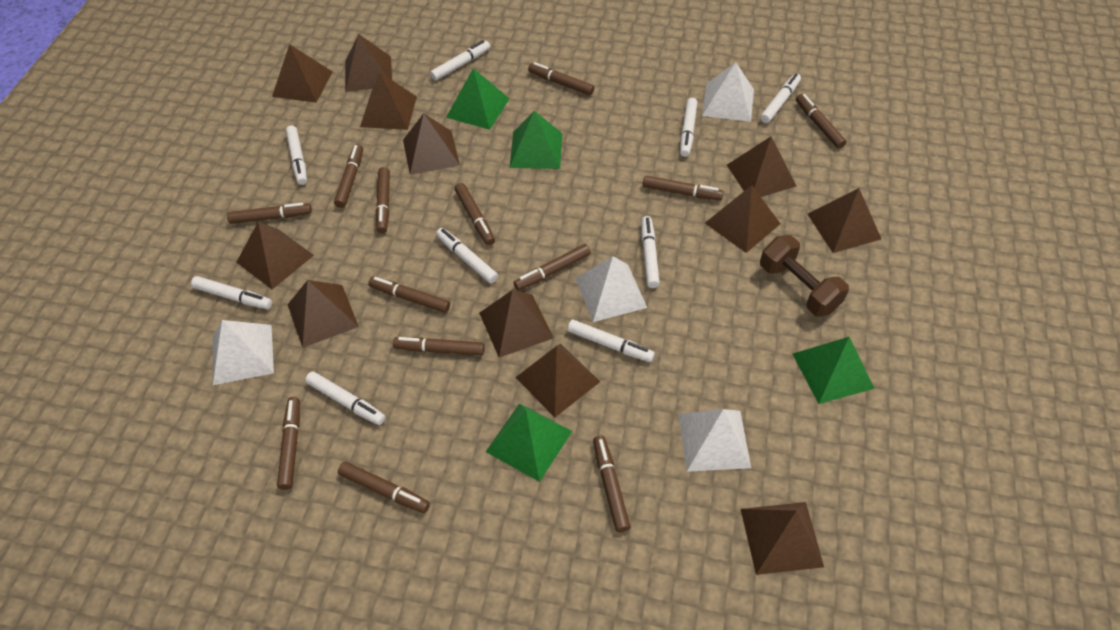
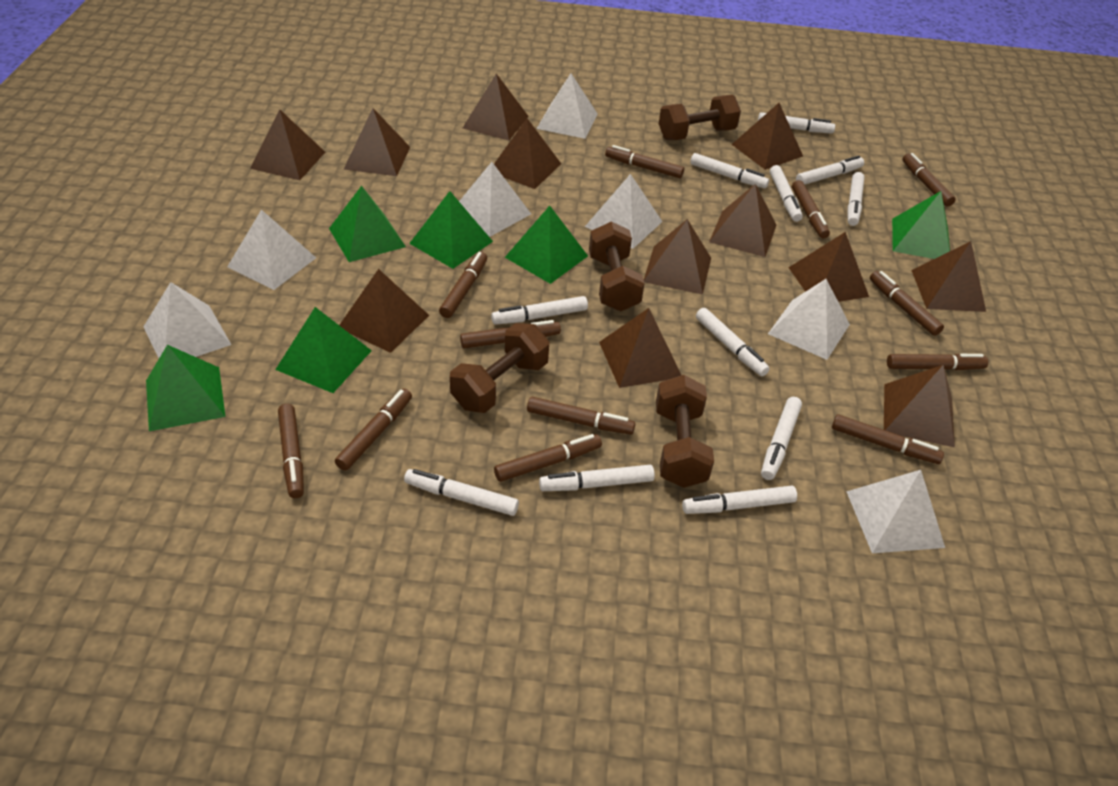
brown dumbbell: 1 -> 4
brown marker: 13 -> 12
green pyramid: 4 -> 6
white marker: 9 -> 11
white pyramid: 4 -> 7

